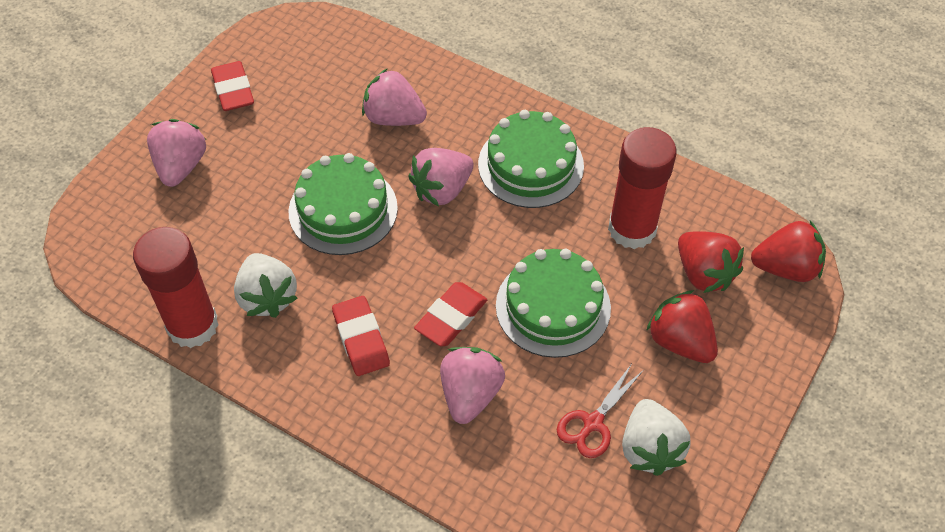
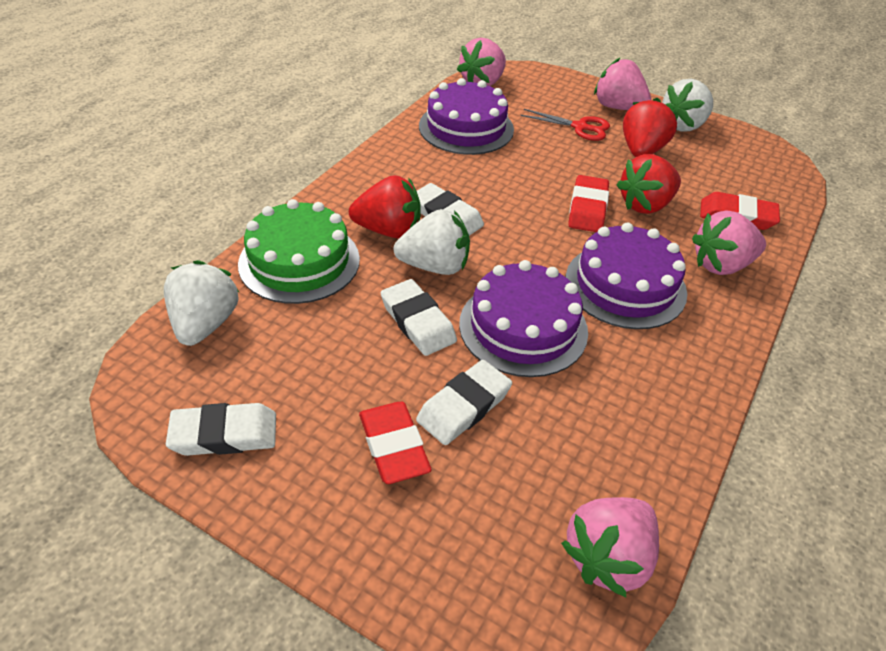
green cake: 3 -> 1
purple cake: 0 -> 3
red glue stick: 2 -> 0
white eraser: 0 -> 4
white strawberry: 2 -> 3

